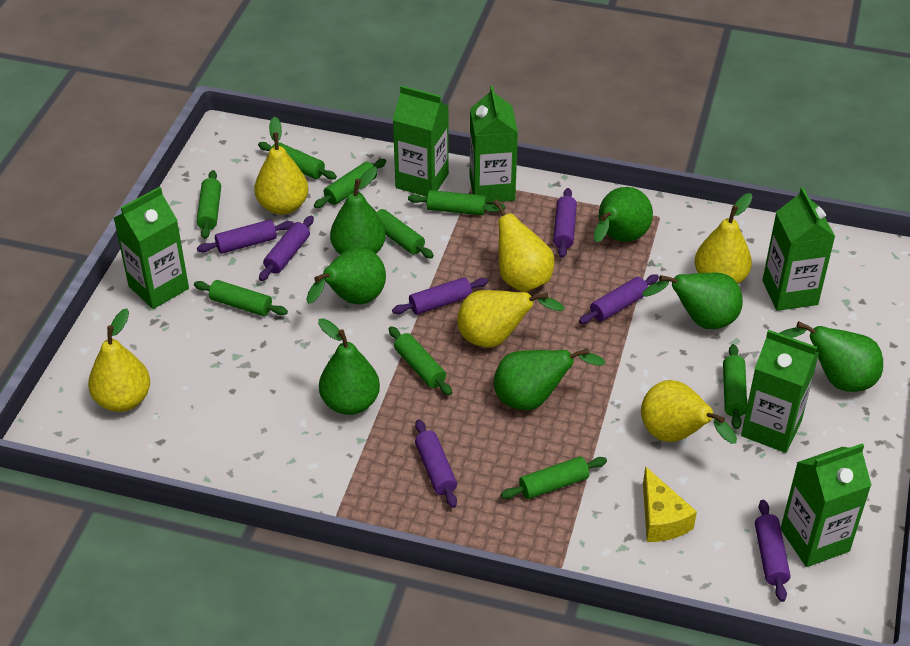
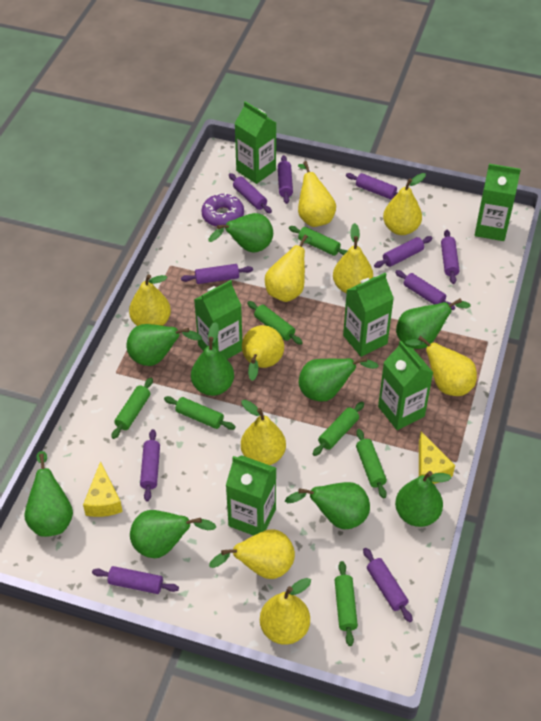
green pear: 7 -> 9
green rolling pin: 9 -> 7
purple donut: 0 -> 1
purple rolling pin: 7 -> 10
yellow cheese: 1 -> 2
yellow pear: 6 -> 10

